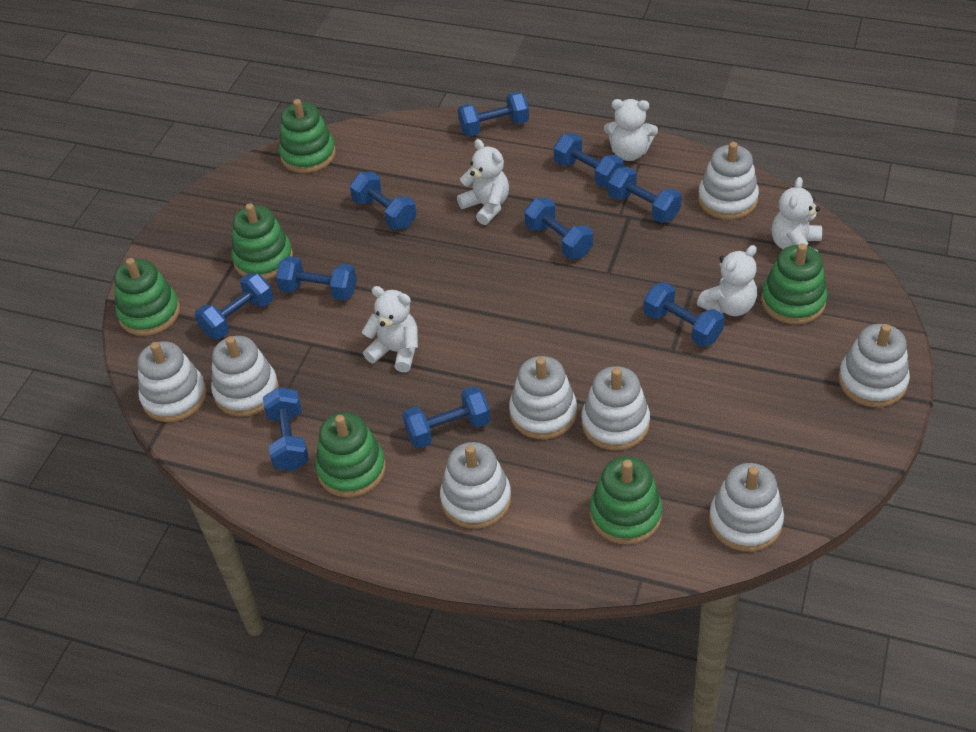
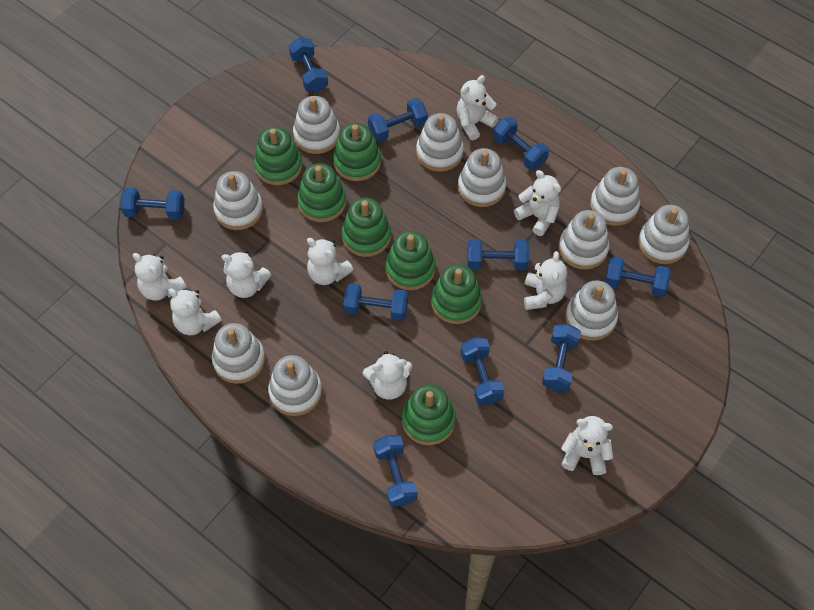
green stacking toy: 6 -> 7
white stacking toy: 8 -> 10
white teddy bear: 5 -> 9

